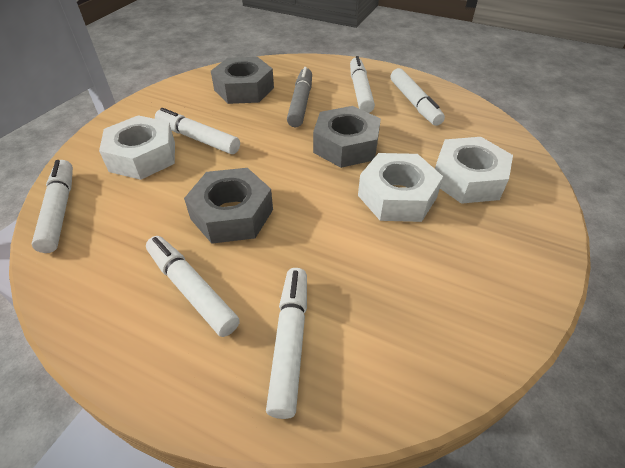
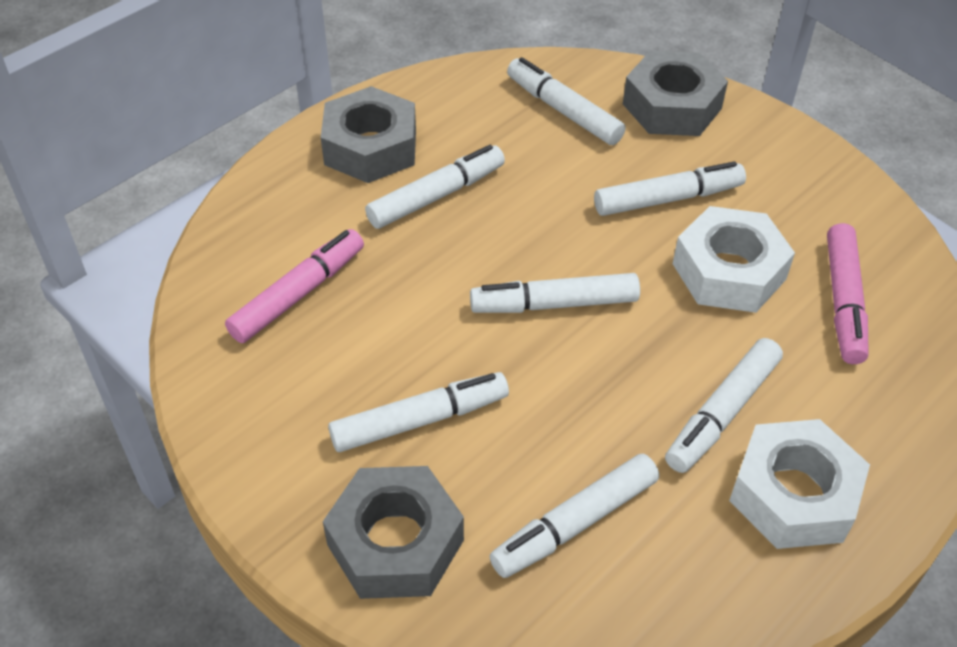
grey marker: 1 -> 0
pink marker: 0 -> 2
white marker: 6 -> 7
white nut: 3 -> 2

